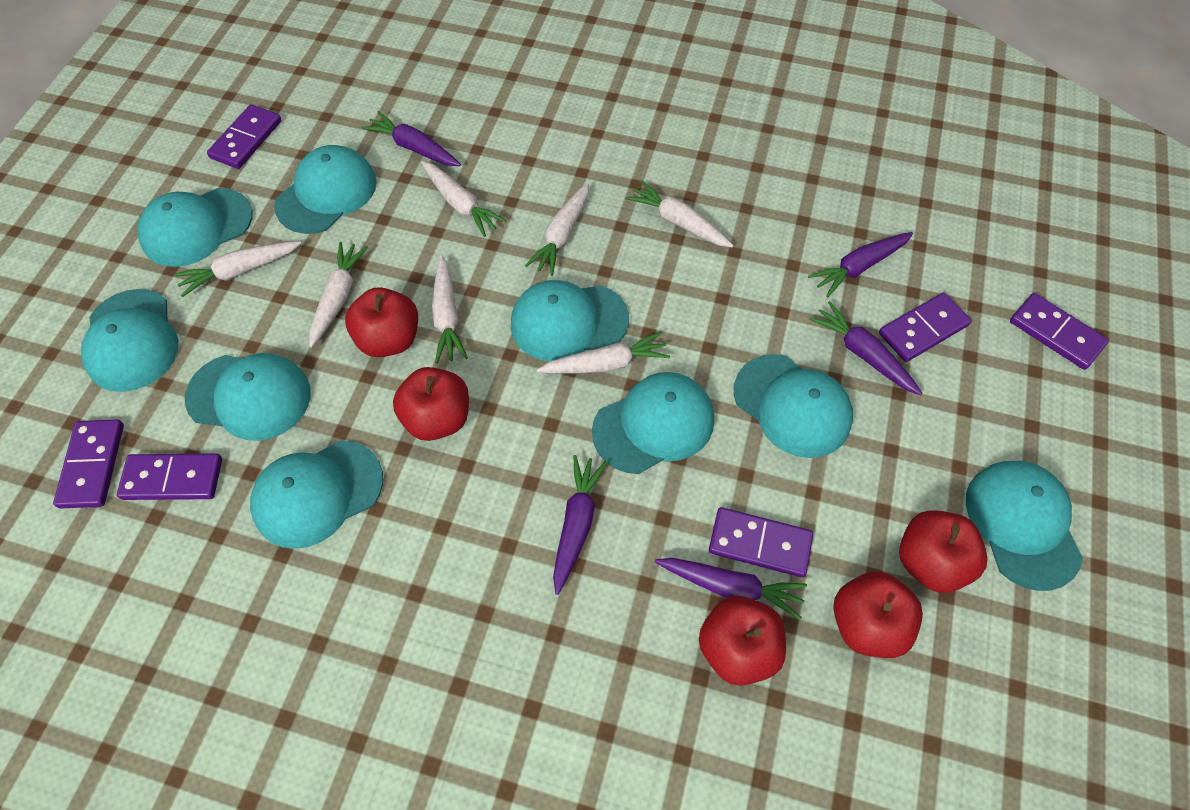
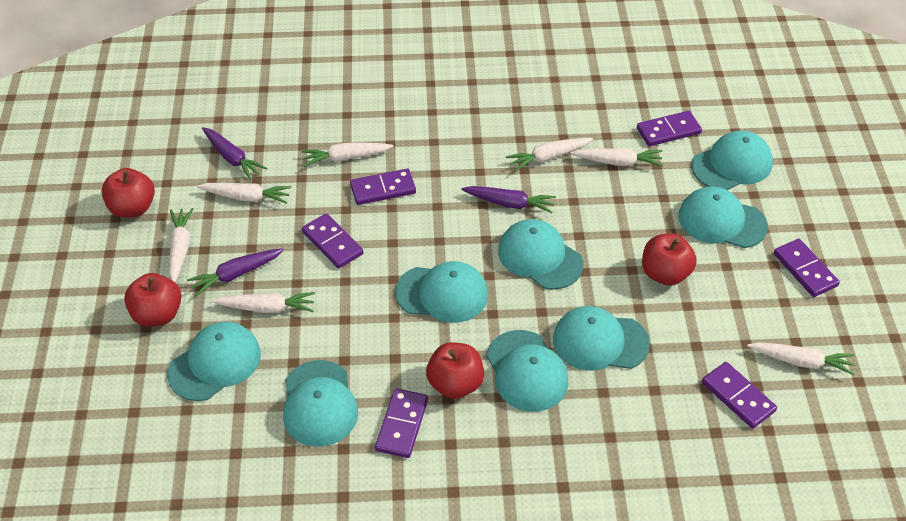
purple carrot: 5 -> 3
red apple: 5 -> 4
turquoise cap: 9 -> 8

